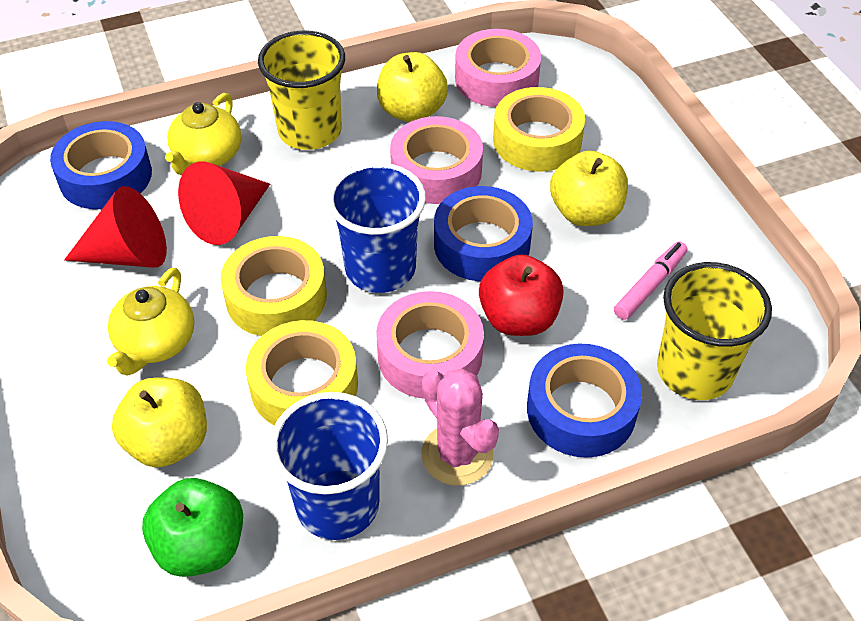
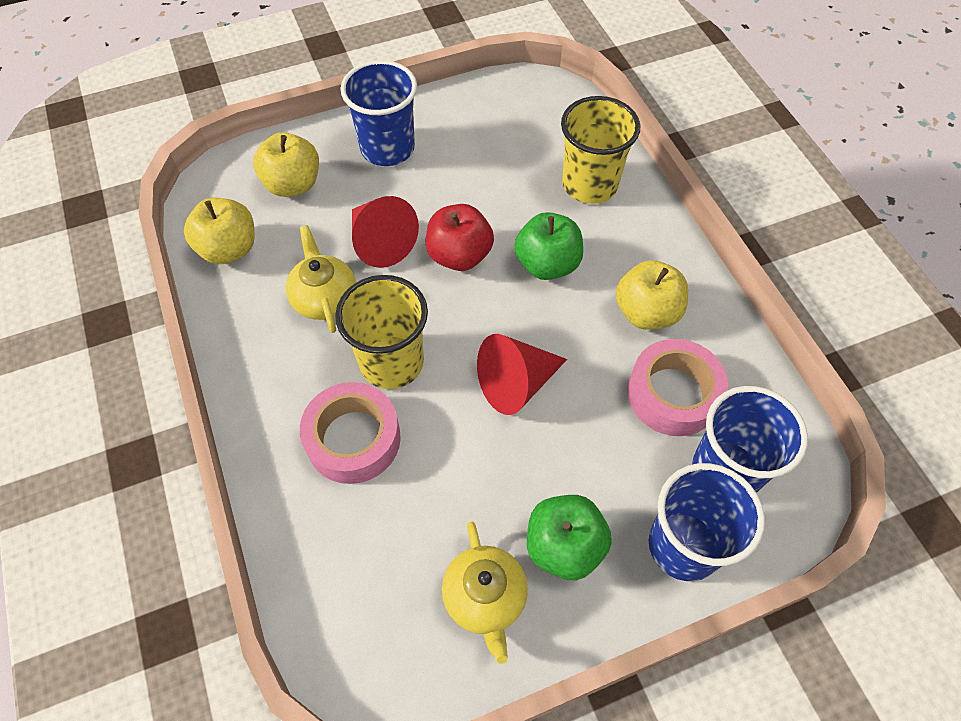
blue cup: 2 -> 3
blue tape: 3 -> 0
green apple: 1 -> 2
pink cactus: 1 -> 0
pink marker: 1 -> 0
pink tape: 3 -> 2
yellow tape: 3 -> 0

